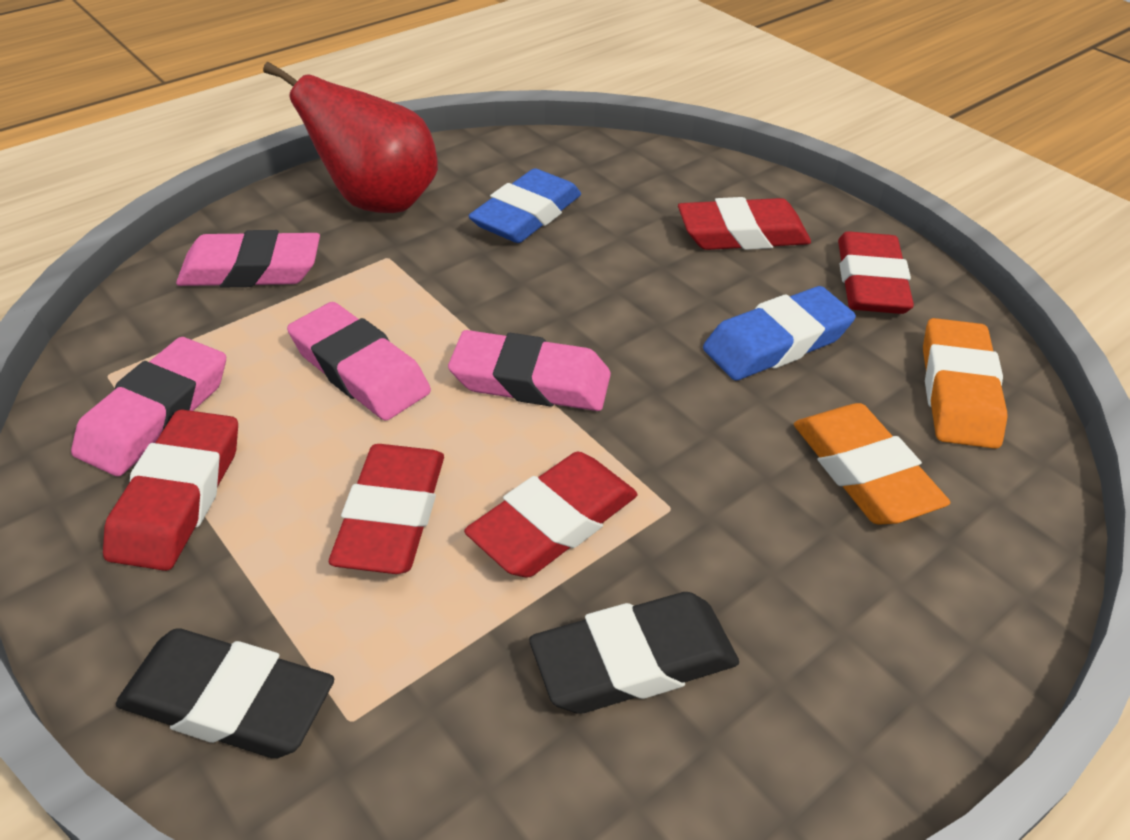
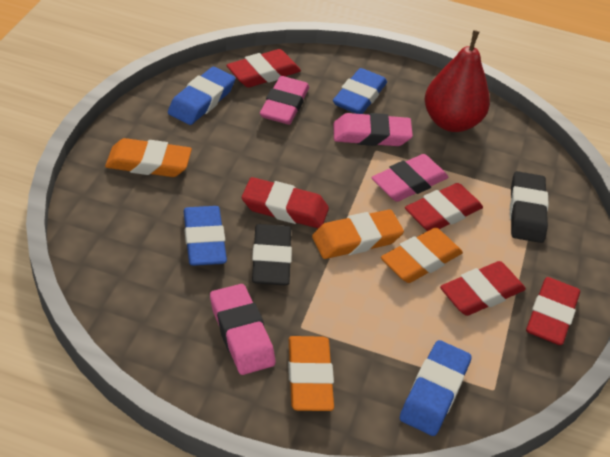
blue eraser: 2 -> 4
orange eraser: 2 -> 4

